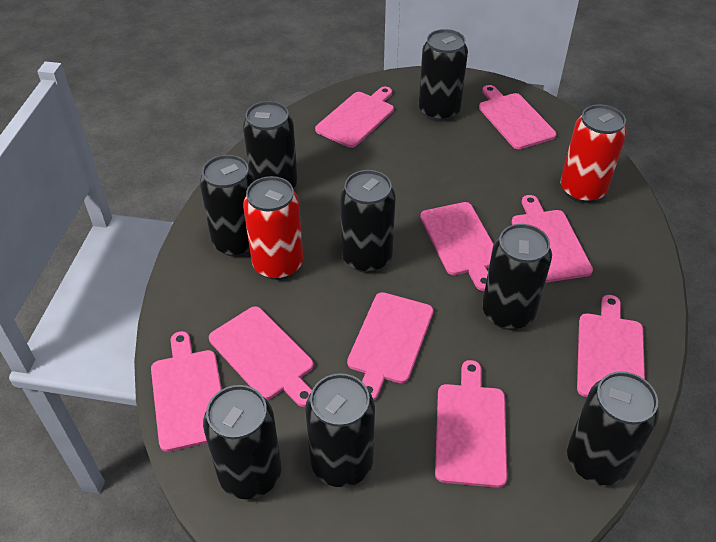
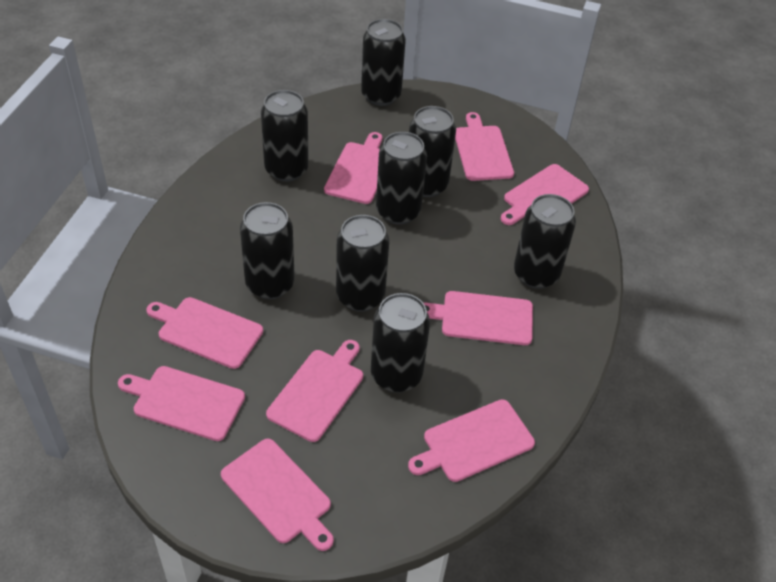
red can: 2 -> 0

